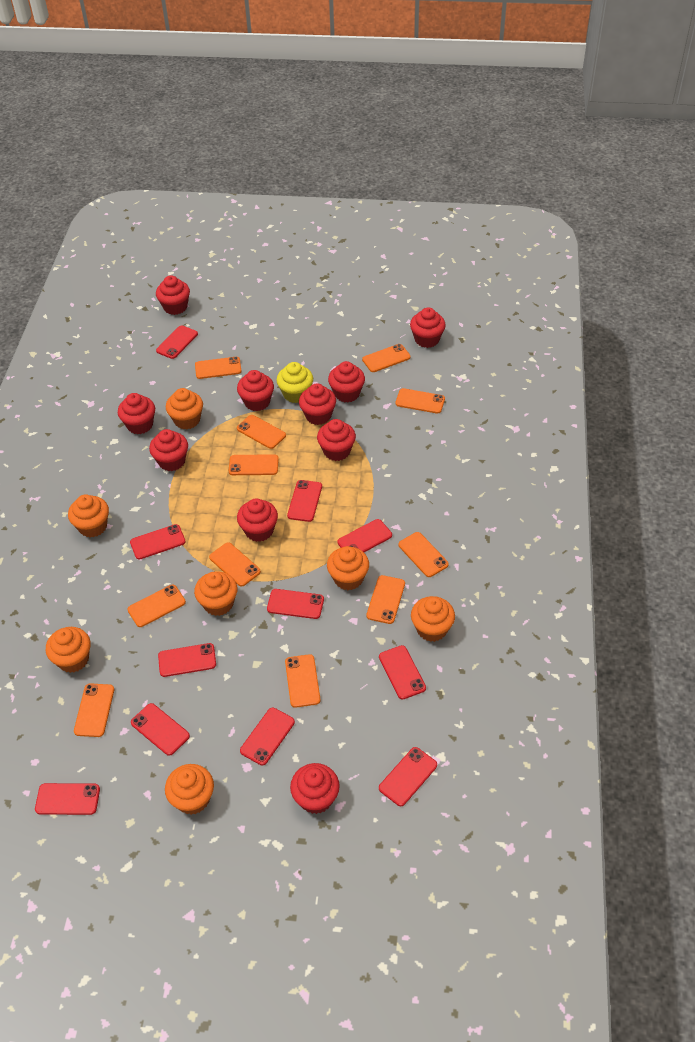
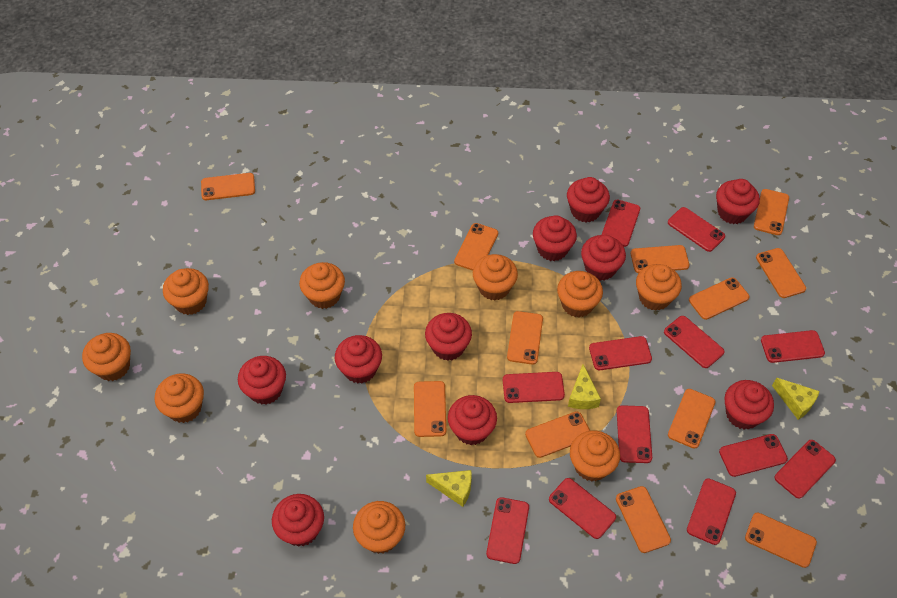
orange cupcake: 7 -> 9
orange phone: 11 -> 12
red phone: 11 -> 12
yellow cheese: 0 -> 3
yellow cupcake: 1 -> 0

